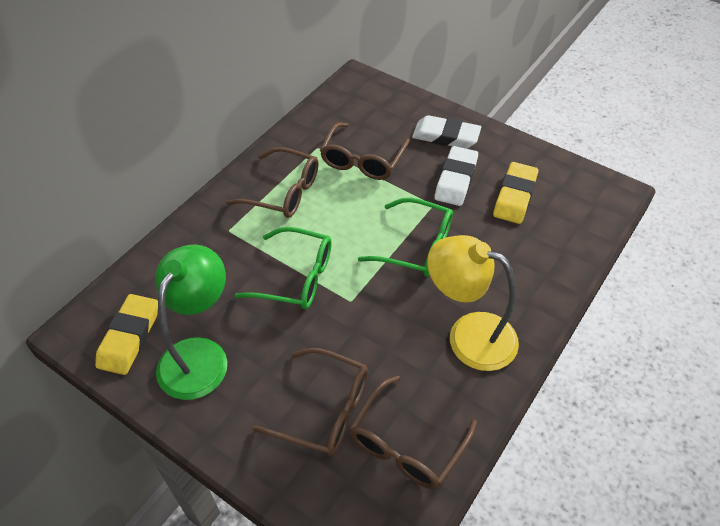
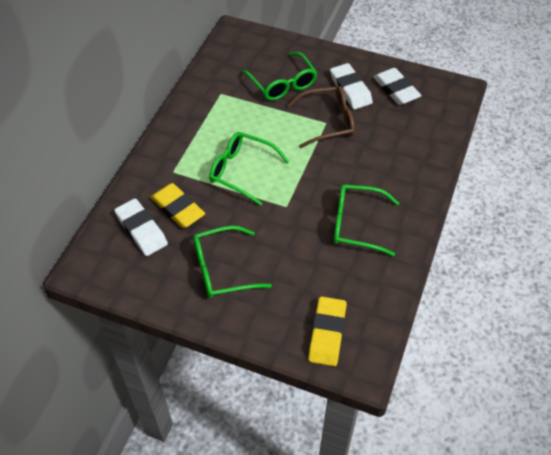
brown glasses: 4 -> 1
green glasses: 2 -> 4
green lamp: 1 -> 0
white eraser: 2 -> 3
yellow lamp: 1 -> 0

